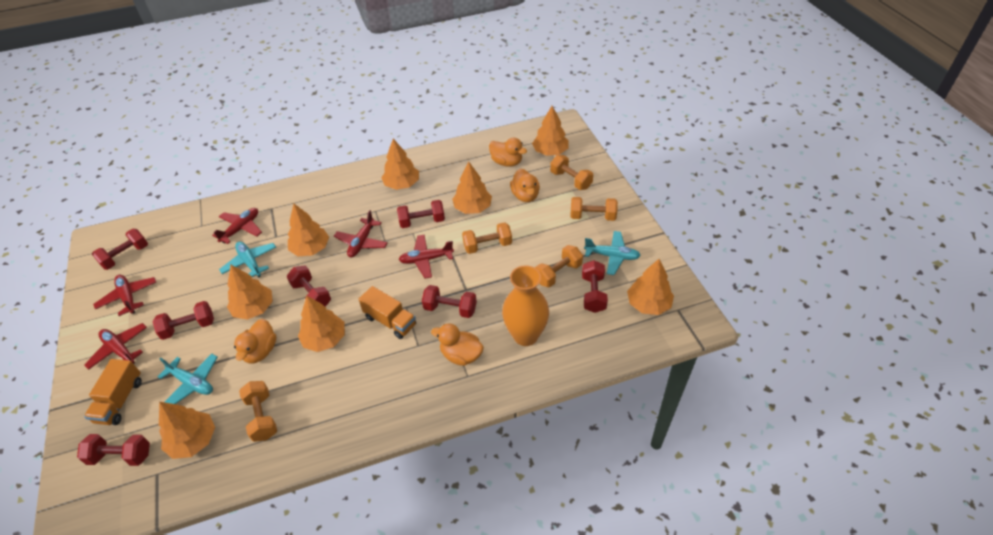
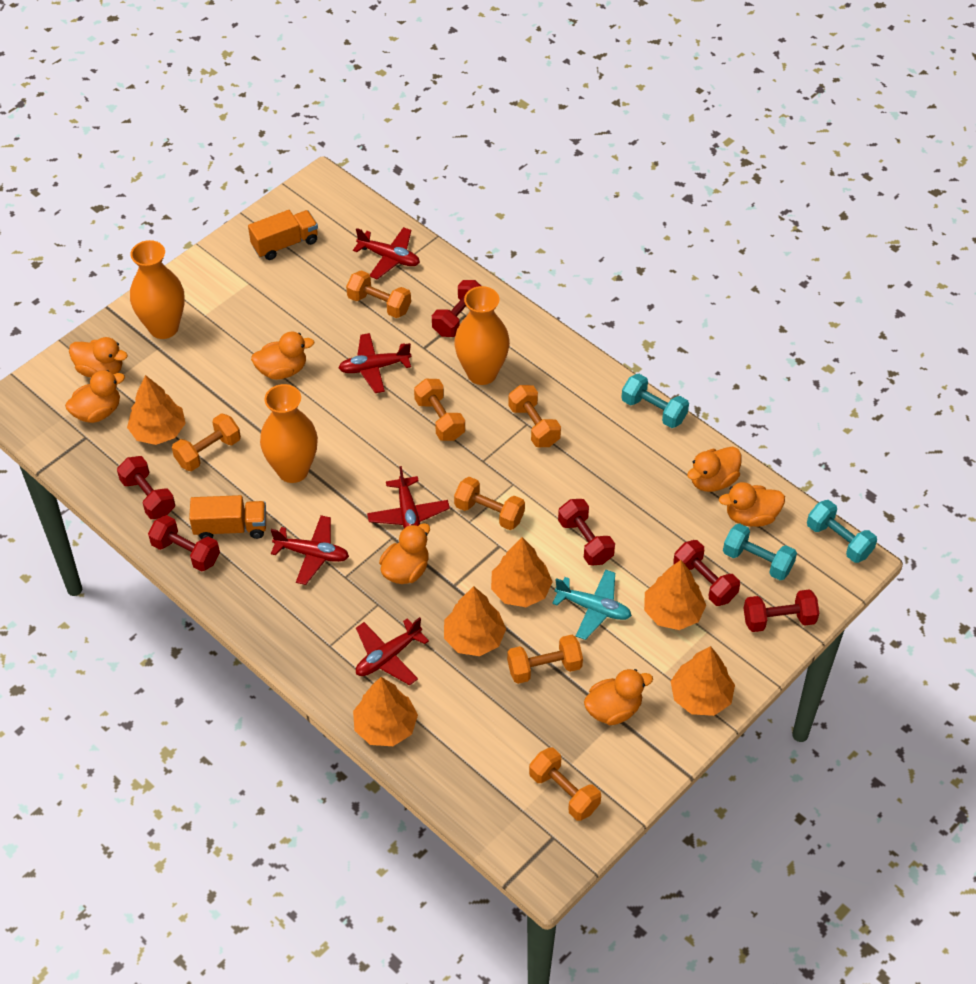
orange duck: 4 -> 7
orange dumbbell: 5 -> 7
orange tree: 8 -> 6
orange vase: 1 -> 3
red dumbbell: 7 -> 6
turquoise dumbbell: 0 -> 3
turquoise plane: 3 -> 1

